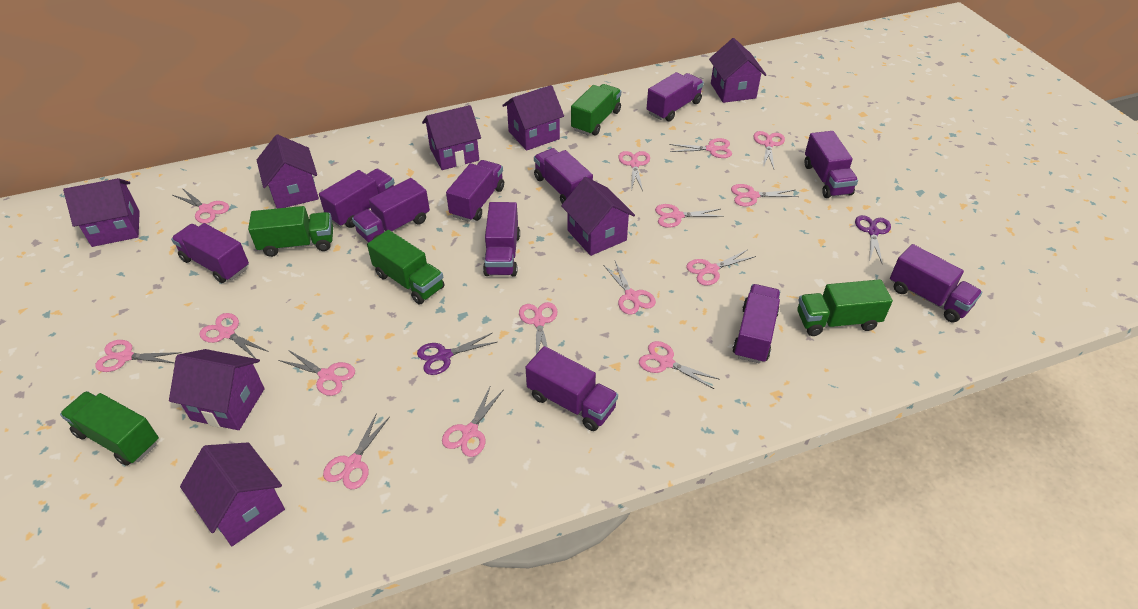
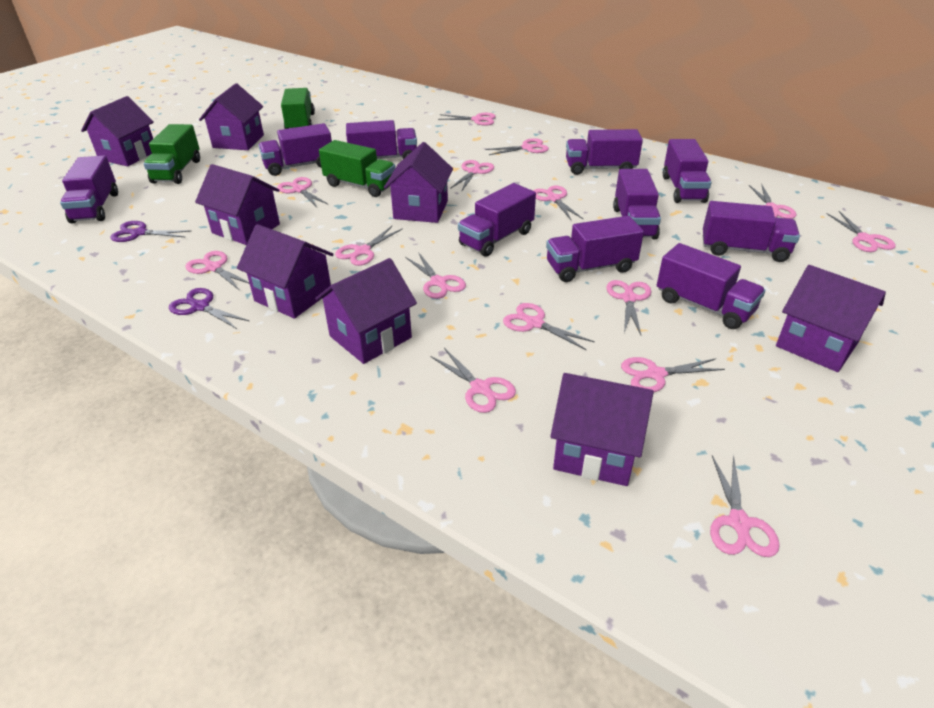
green truck: 5 -> 3
purple truck: 11 -> 10

